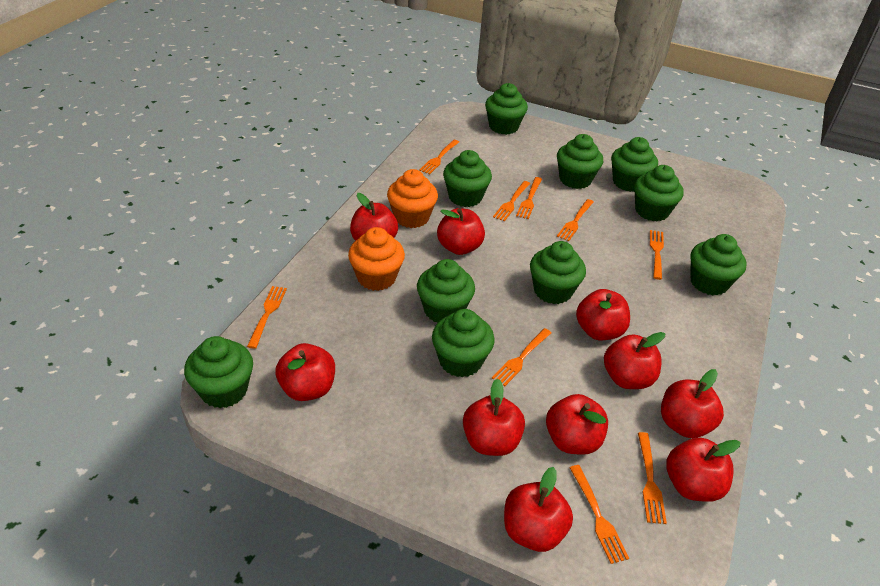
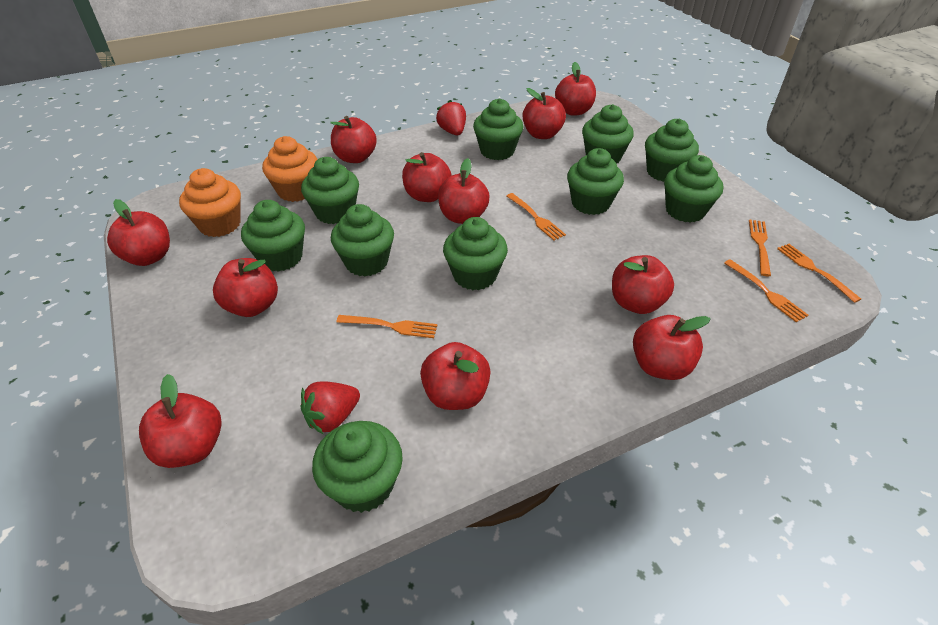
orange fork: 9 -> 5
red apple: 10 -> 11
red strawberry: 0 -> 2

